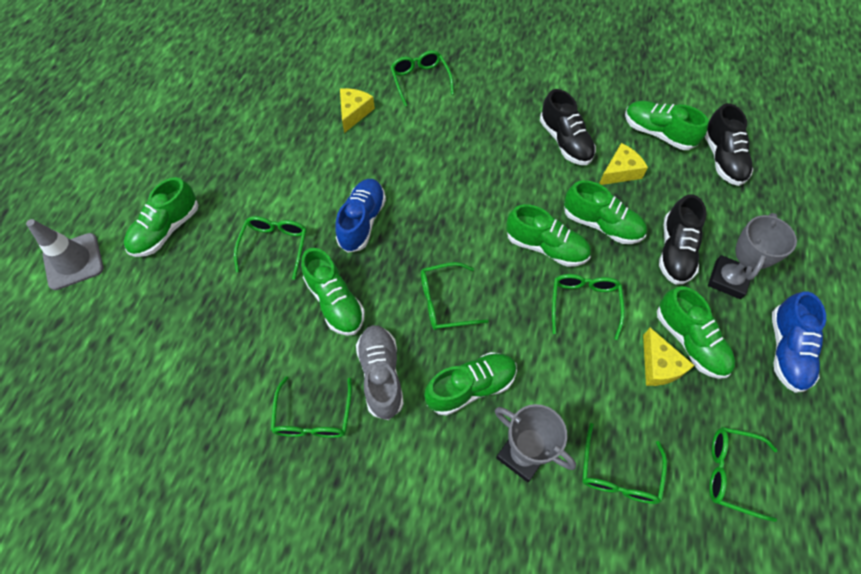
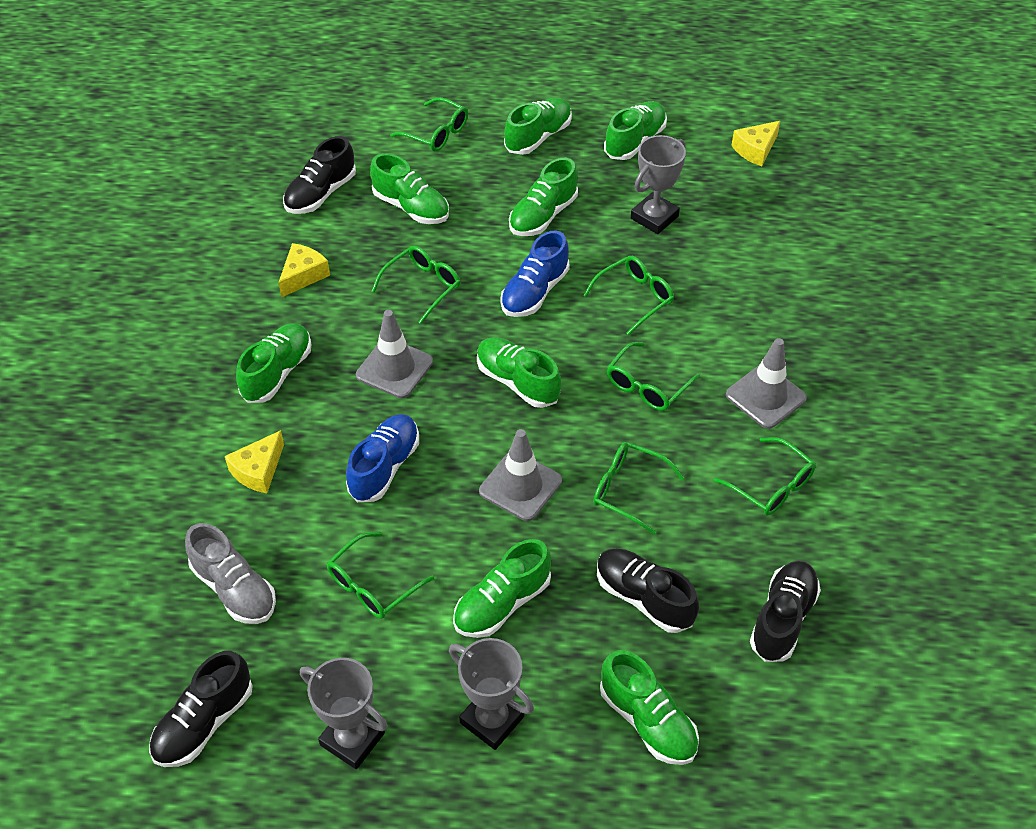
black shoe: 3 -> 4
green shoe: 7 -> 8
grey traffic cone: 1 -> 3
grey trophy: 2 -> 3

